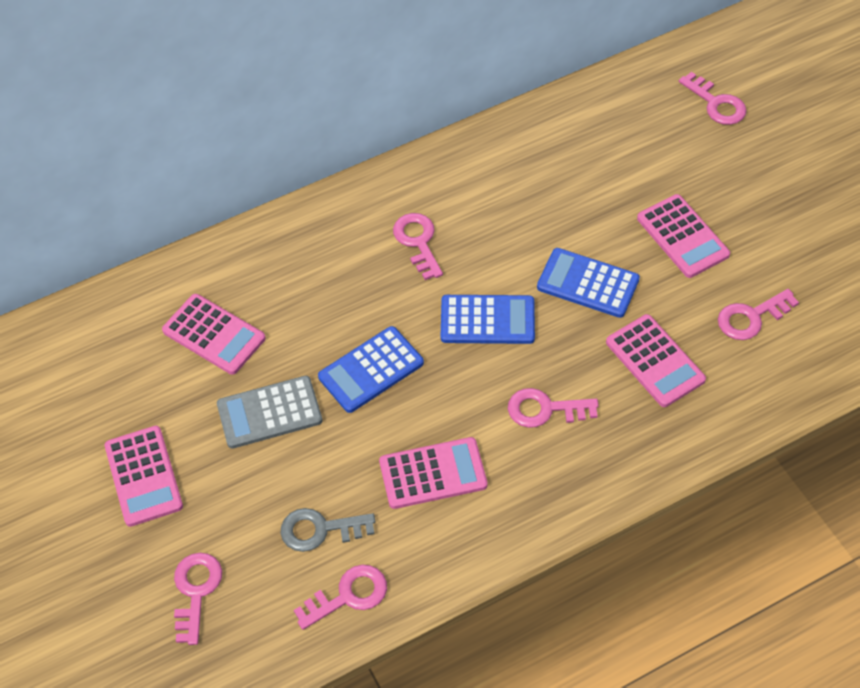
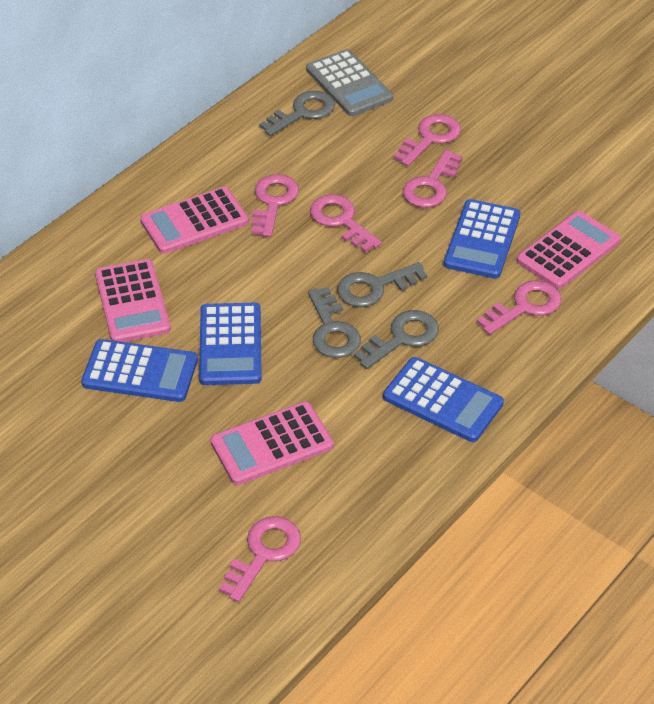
blue calculator: 3 -> 4
grey key: 1 -> 4
pink calculator: 5 -> 4

